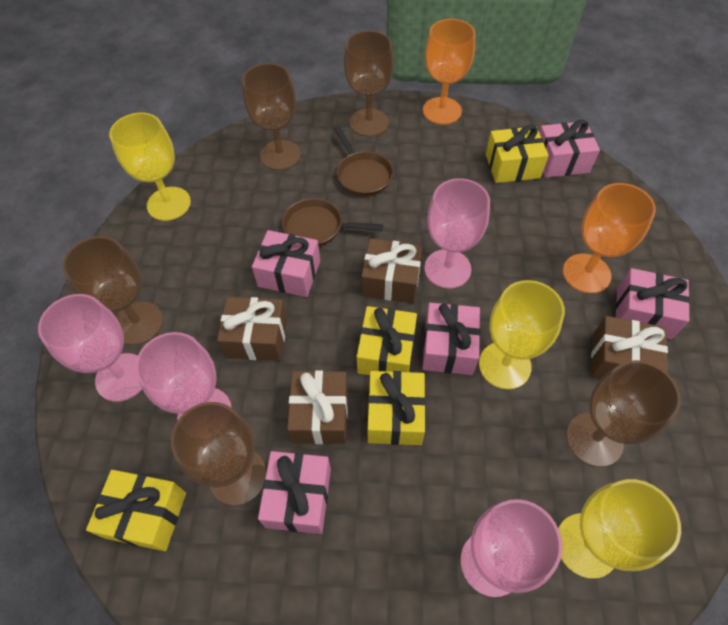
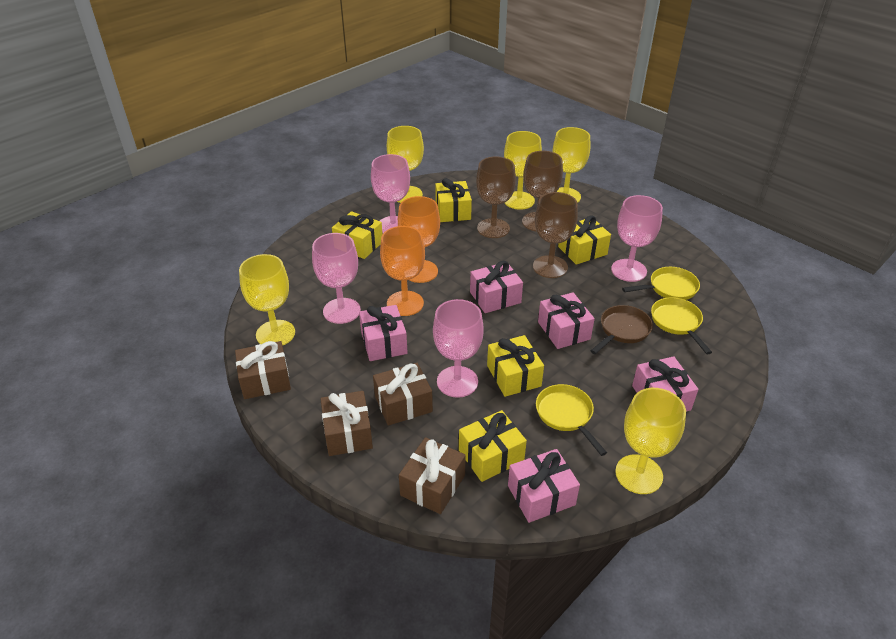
brown goblet: 5 -> 3
brown pan: 2 -> 1
yellow gift: 4 -> 5
yellow goblet: 3 -> 5
yellow pan: 0 -> 3

